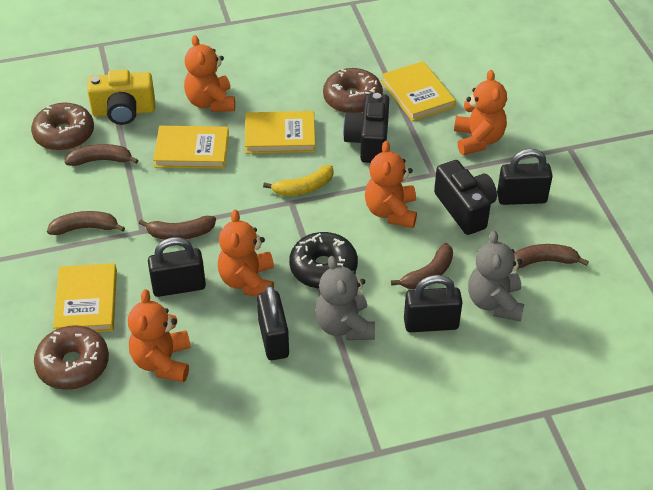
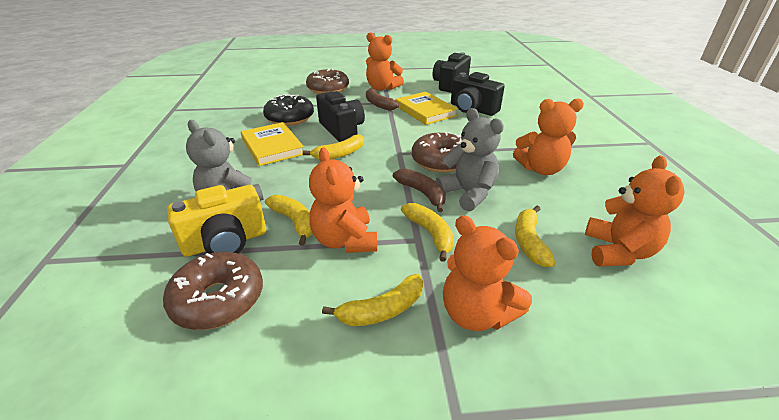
black camera: 2 -> 3
black padlock: 4 -> 0
brown banana: 5 -> 2
yellow banana: 1 -> 5
yellow book: 4 -> 2

